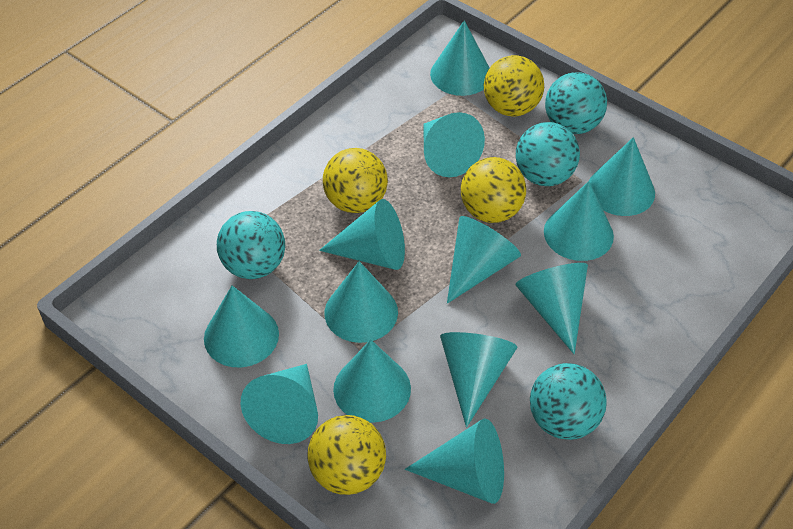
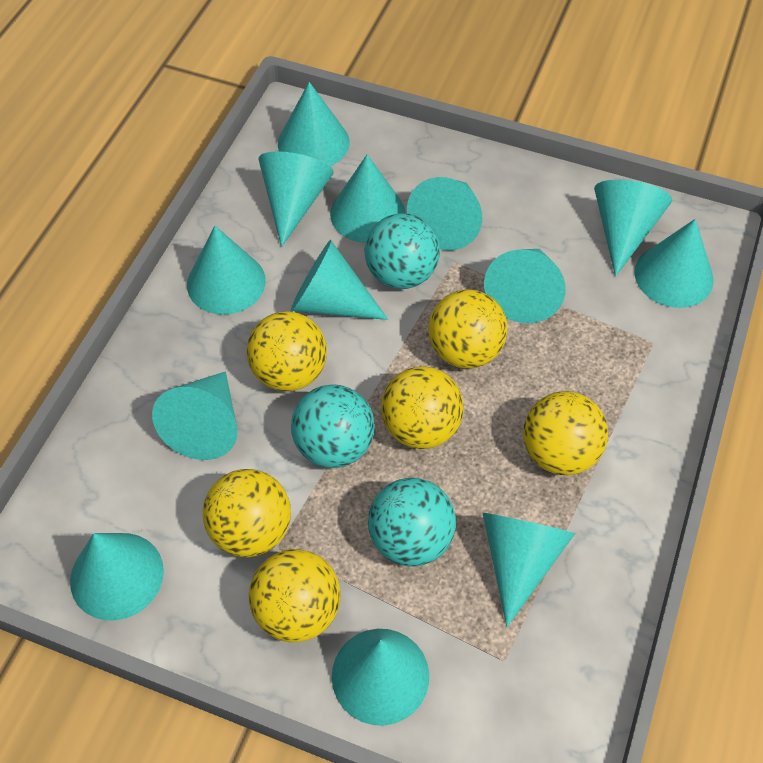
turquoise ball: 4 -> 3
yellow ball: 4 -> 6

